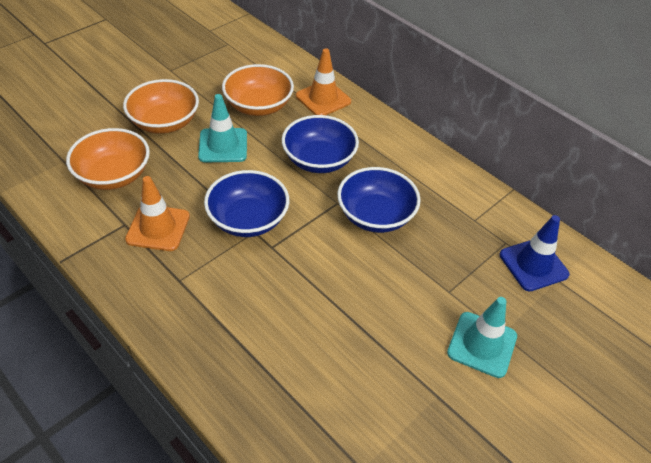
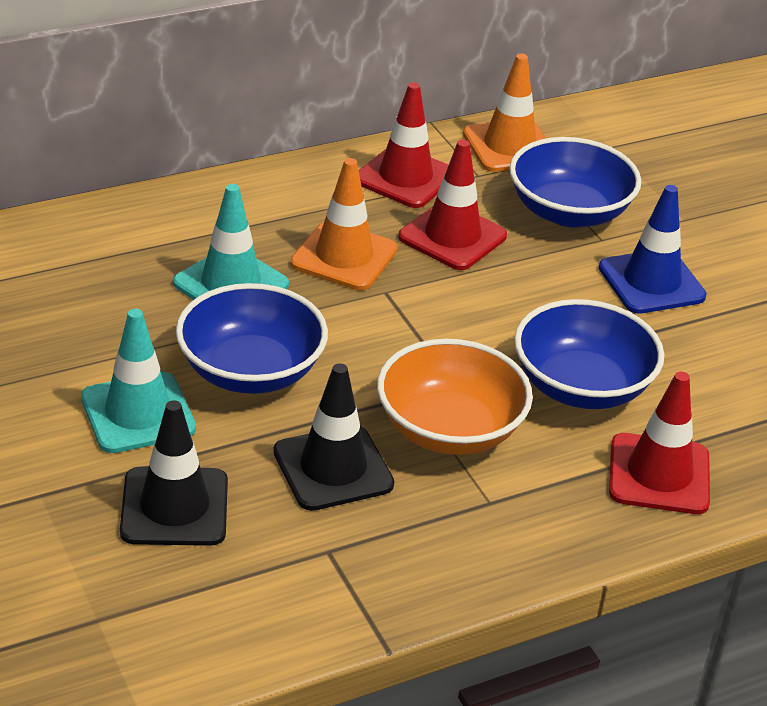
black traffic cone: 0 -> 2
orange bowl: 3 -> 1
red traffic cone: 0 -> 3

